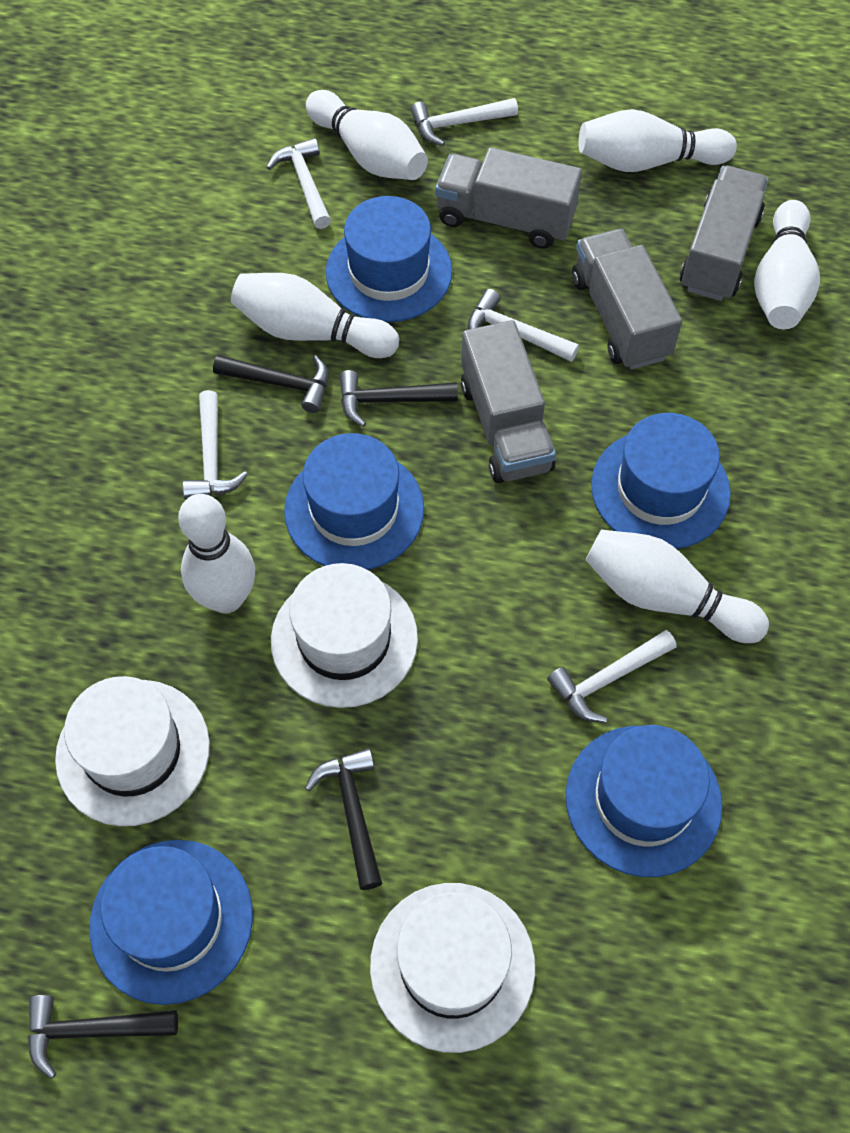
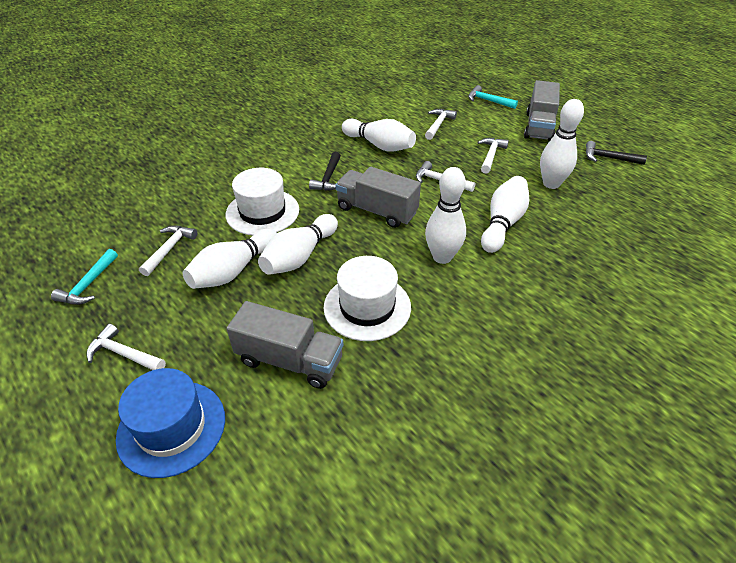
black hammer: 4 -> 2
blue hat: 5 -> 1
grey truck: 4 -> 3
turquoise hammer: 0 -> 2
white hat: 3 -> 2

